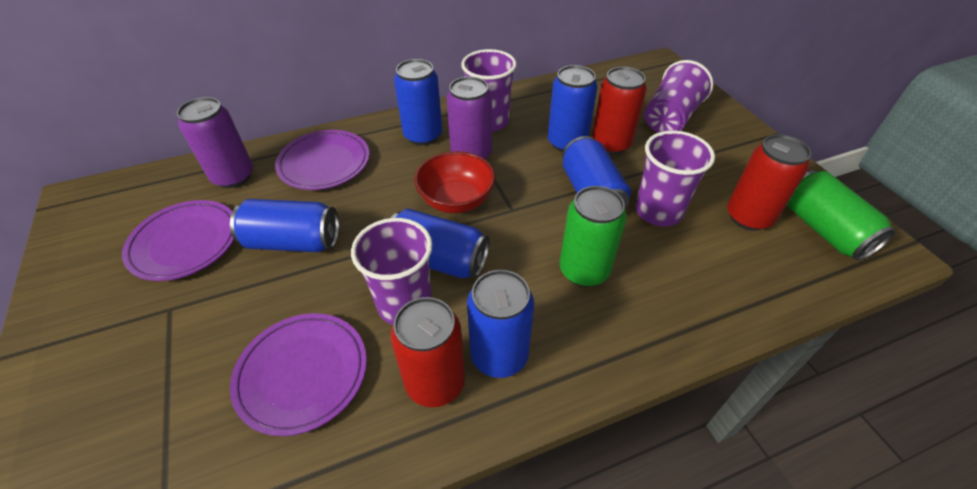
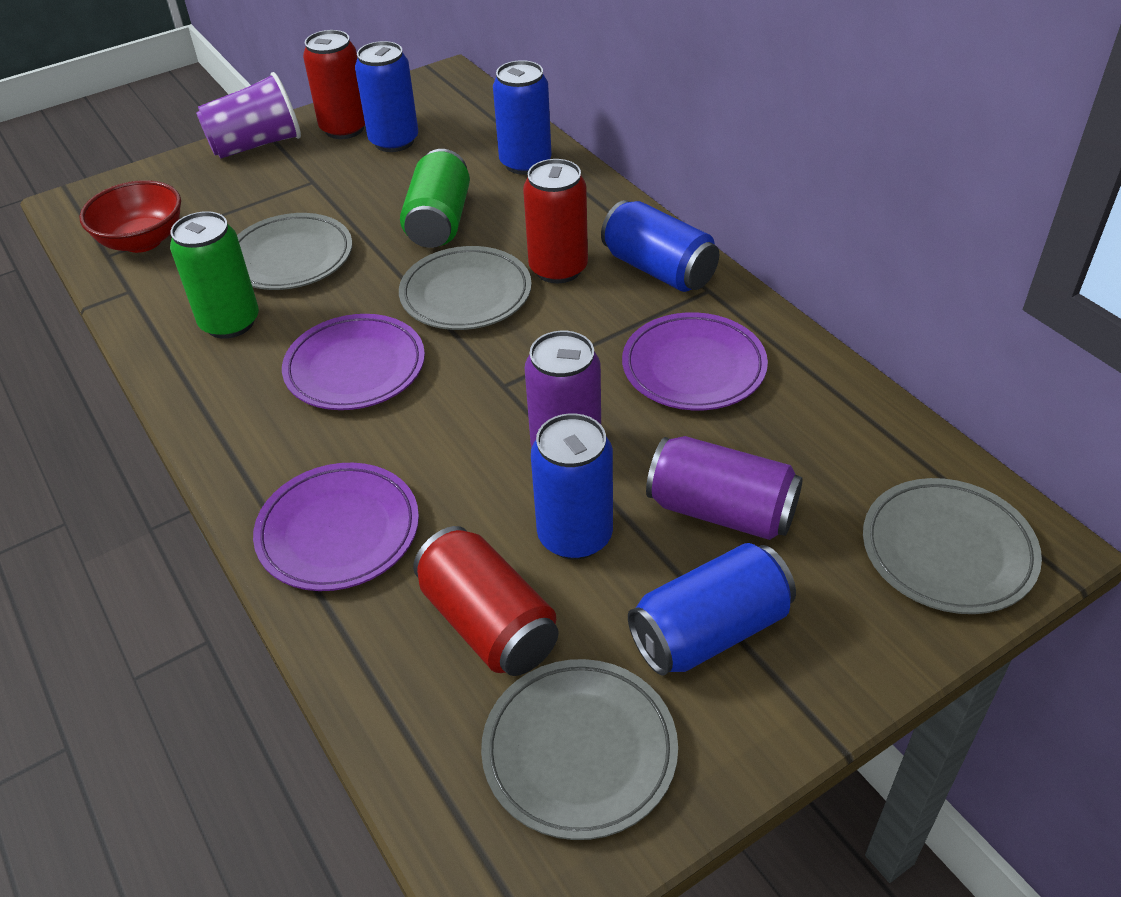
blue can: 6 -> 5
grey plate: 0 -> 4
purple cup: 4 -> 1

